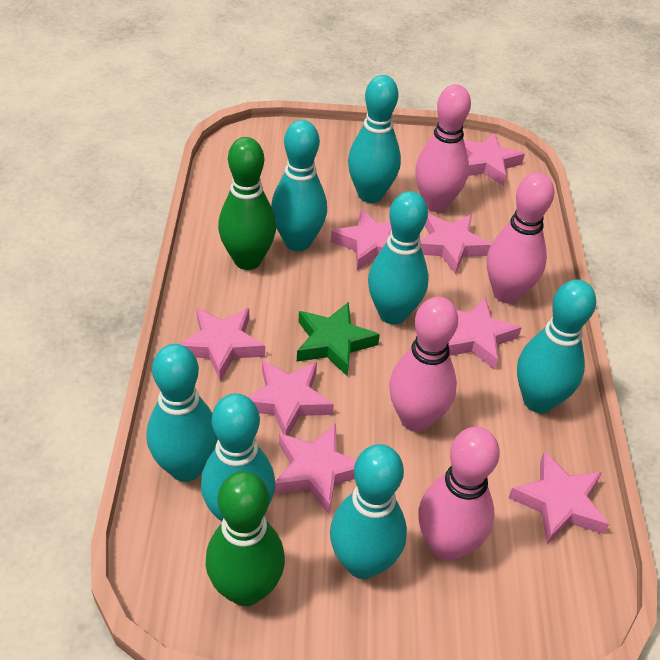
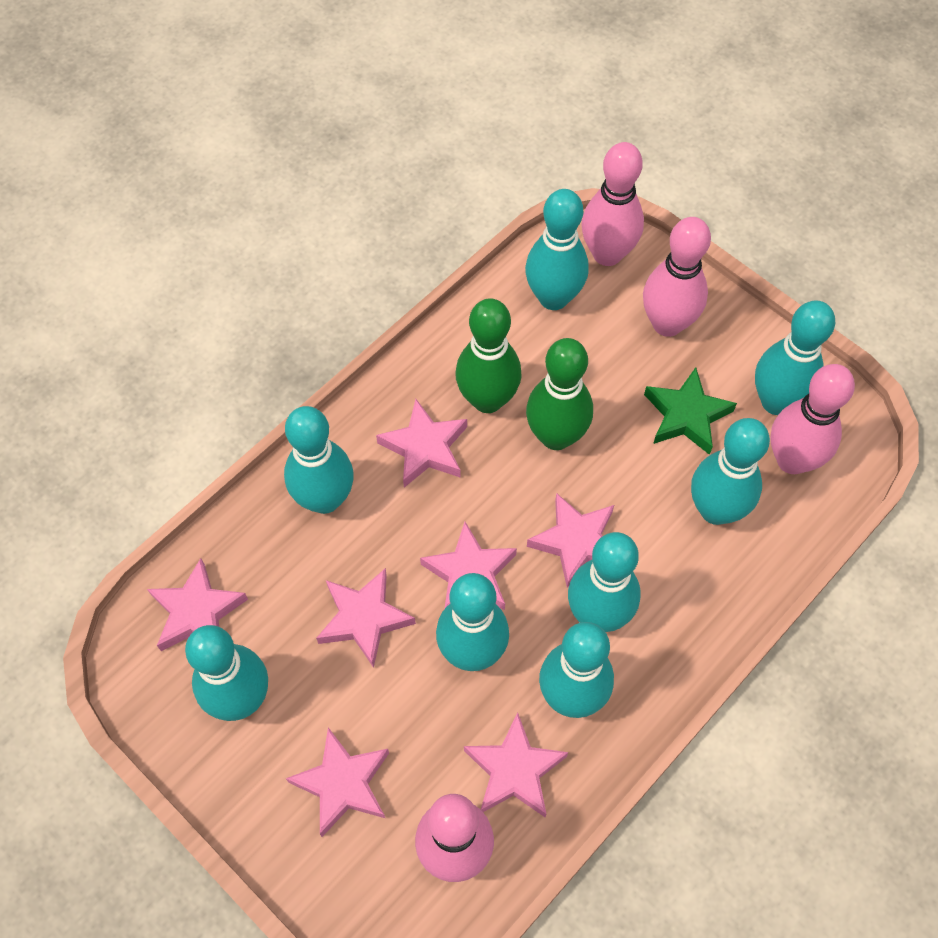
pink star: 8 -> 7
turquoise bowling pin: 7 -> 8

